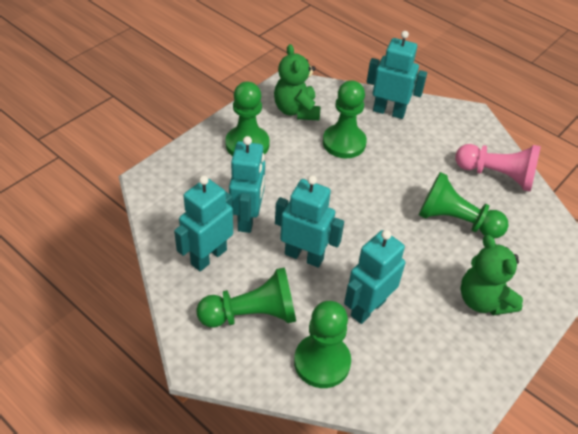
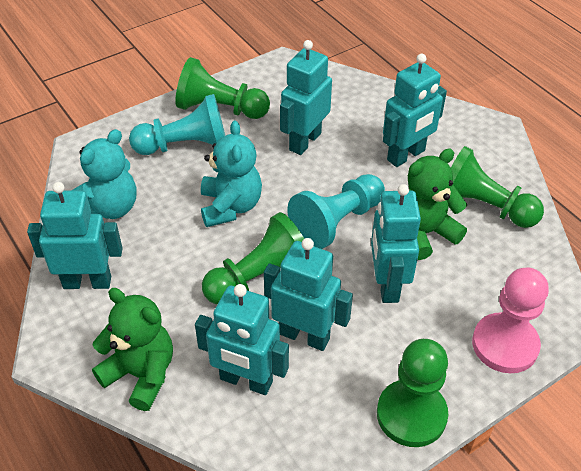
green pawn: 5 -> 4
turquoise pawn: 0 -> 2
turquoise robot: 5 -> 6
turquoise teddy bear: 0 -> 2

